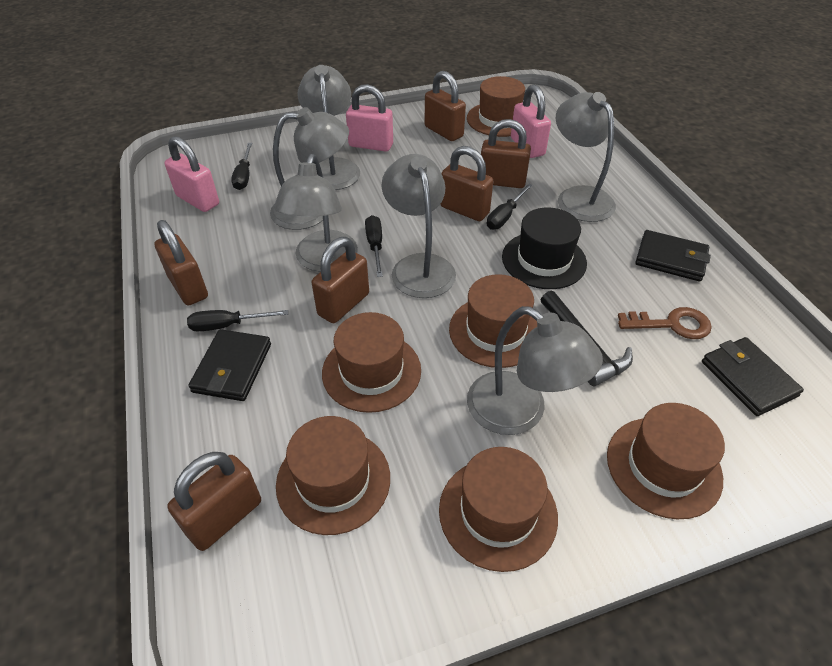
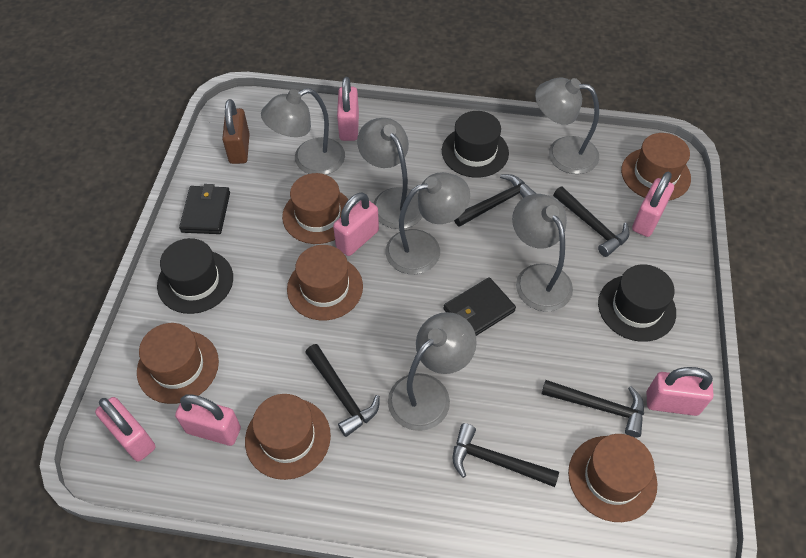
black hammer: 1 -> 5
black hat: 1 -> 3
black screwdriver: 4 -> 0
black wallet: 3 -> 2
brown key: 1 -> 0
brown padlock: 6 -> 1
pink padlock: 3 -> 6

